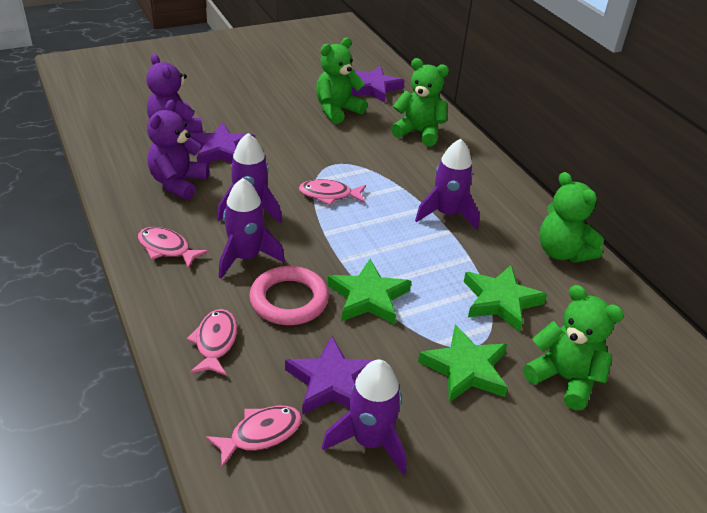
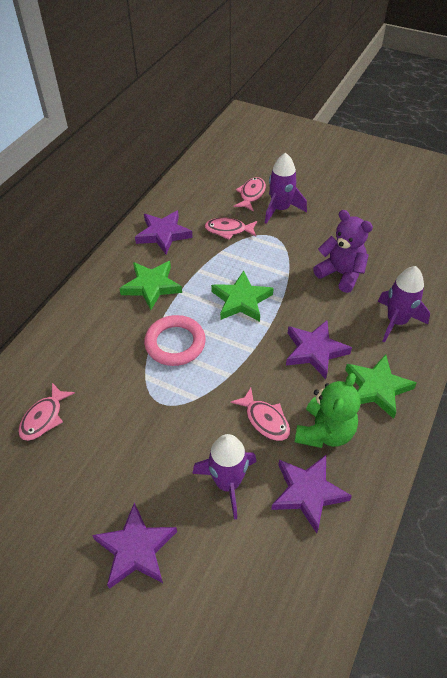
green teddy bear: 4 -> 1
purple rocket: 4 -> 3
purple star: 3 -> 4
purple teddy bear: 2 -> 1

